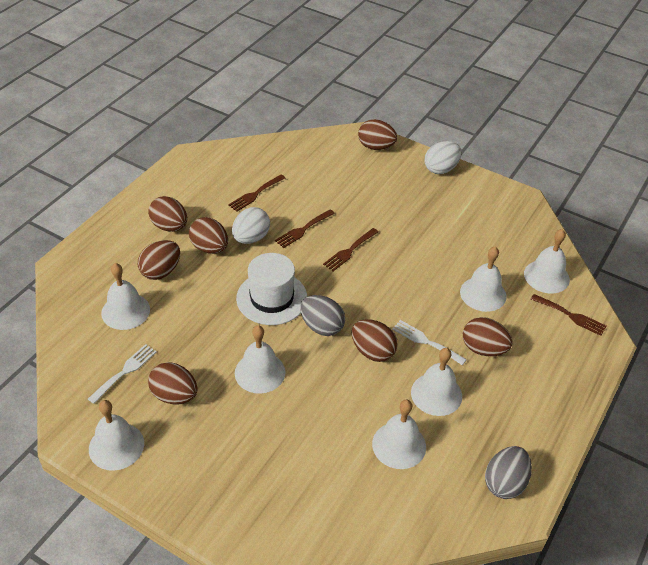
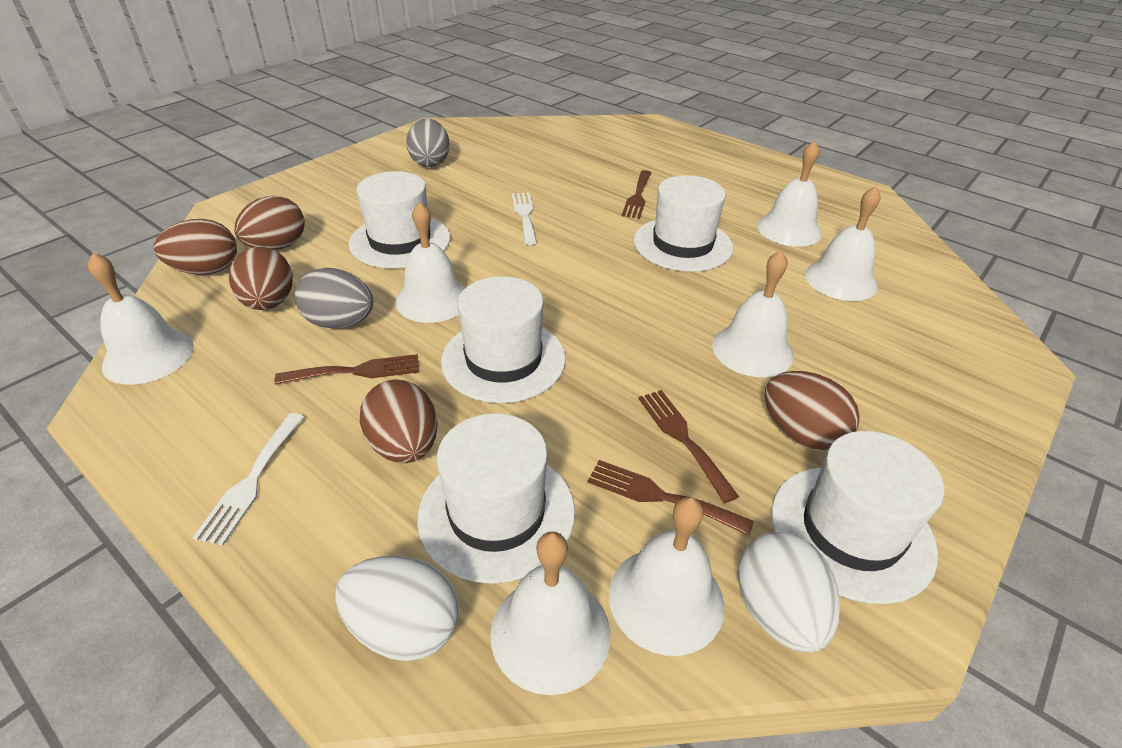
brown egg: 7 -> 5
white hat: 1 -> 5

